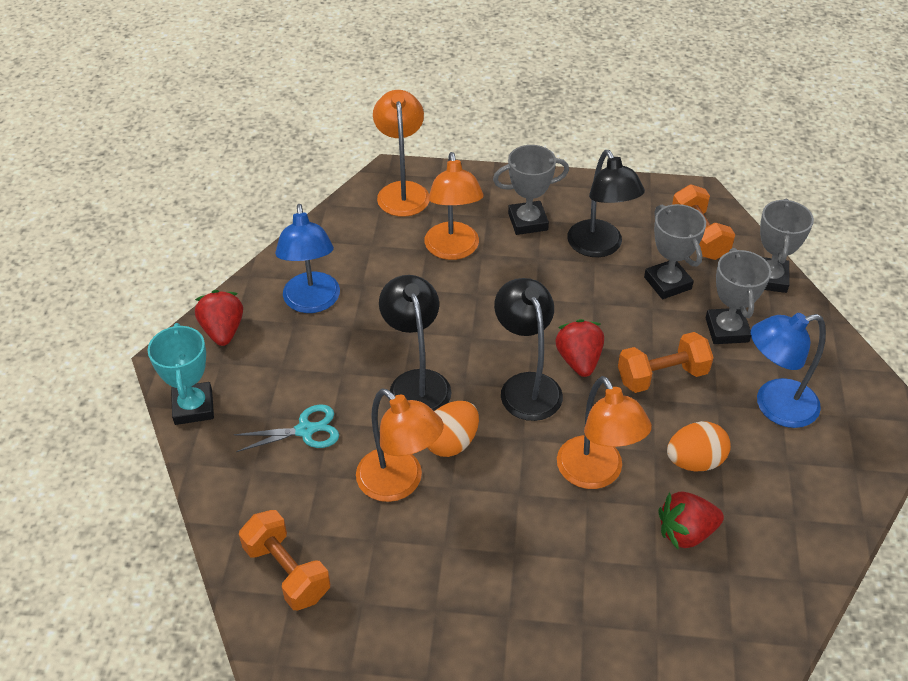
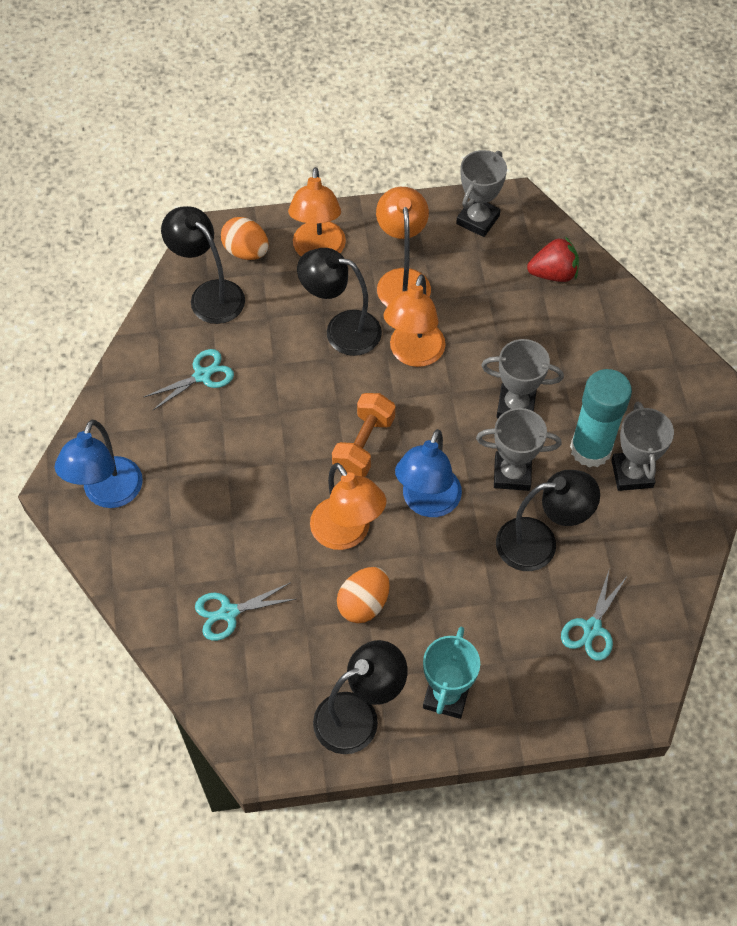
black lamp: 3 -> 4
orange dumbbell: 3 -> 1
red strawberry: 3 -> 1
turquoise glue stick: 0 -> 1
turquoise scissors: 1 -> 3

